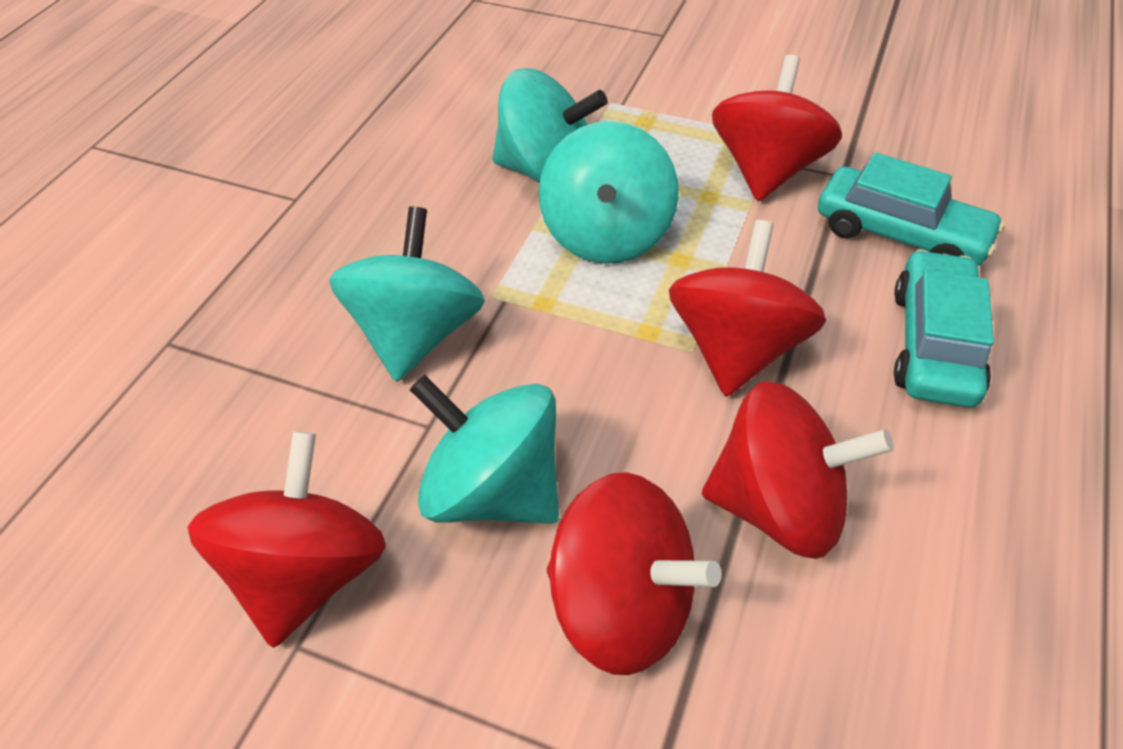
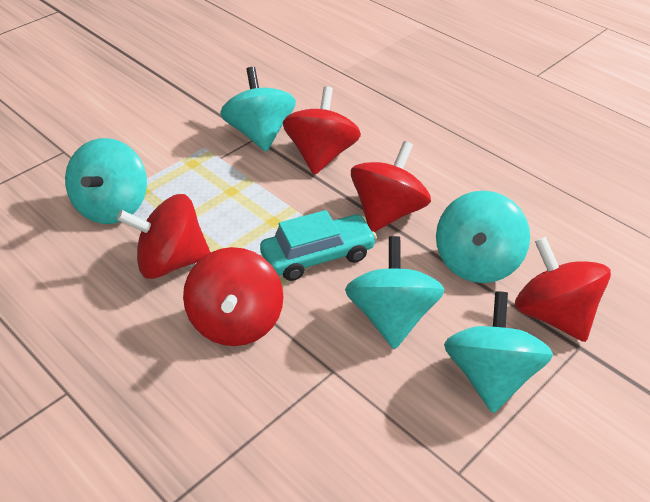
turquoise car: 2 -> 1
turquoise spinning top: 4 -> 5

